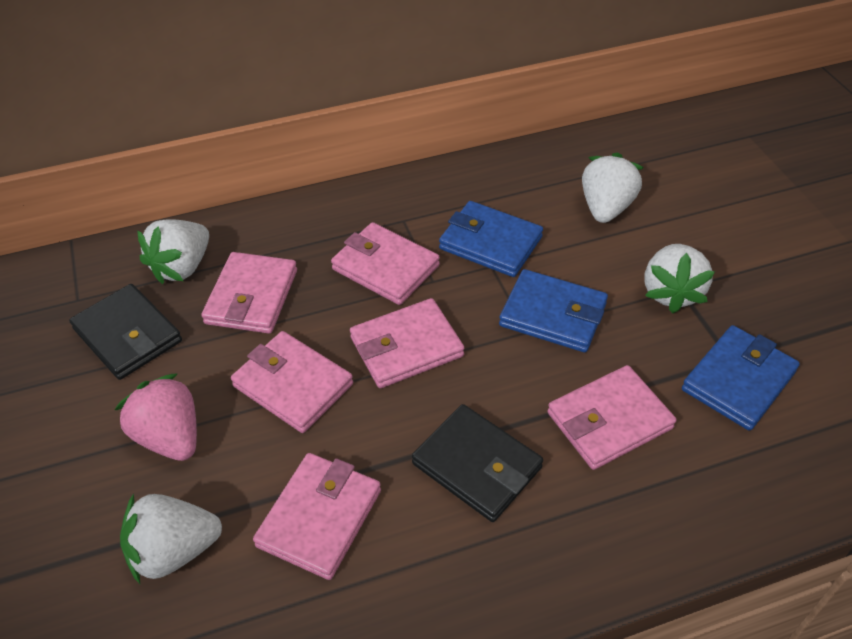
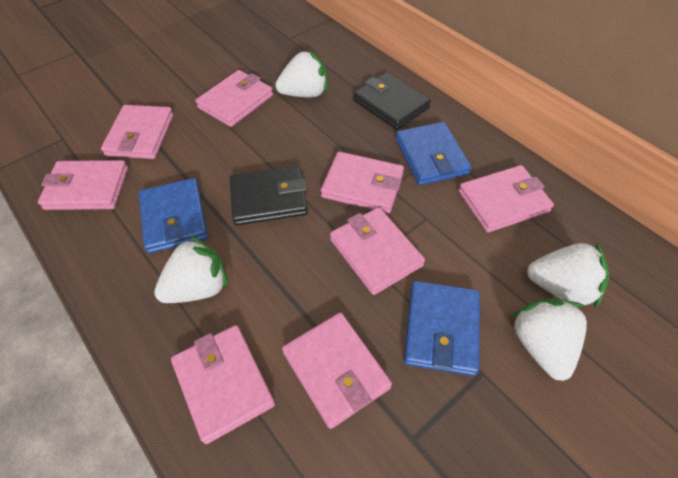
pink strawberry: 1 -> 0
pink wallet: 6 -> 8

